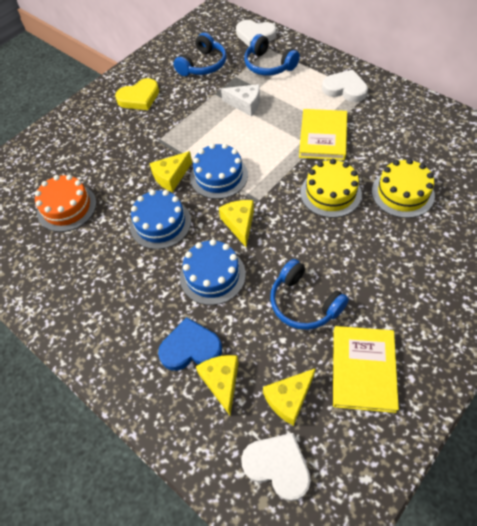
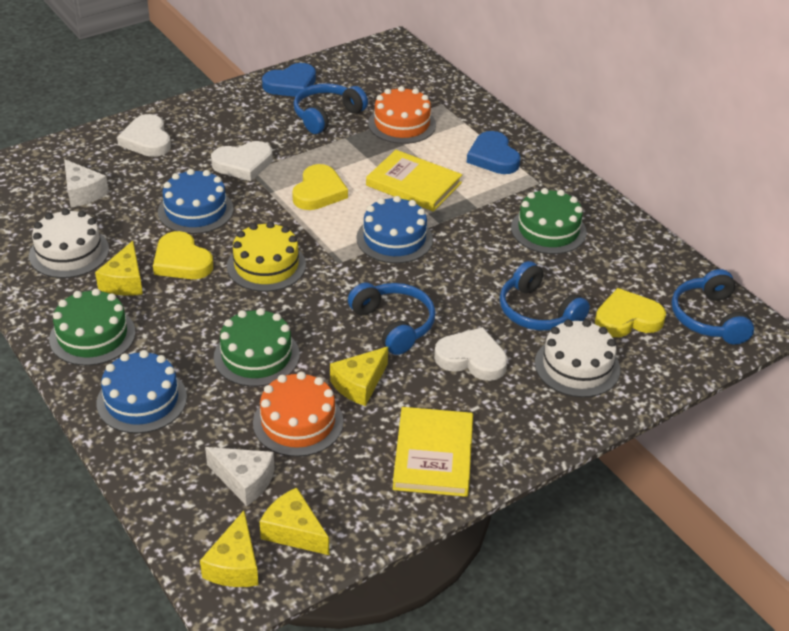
blue headphones: 3 -> 4
blue heart: 1 -> 2
green cake: 0 -> 3
orange cake: 1 -> 2
white cake: 0 -> 2
white cheese: 1 -> 2
yellow cake: 2 -> 1
yellow heart: 1 -> 3

